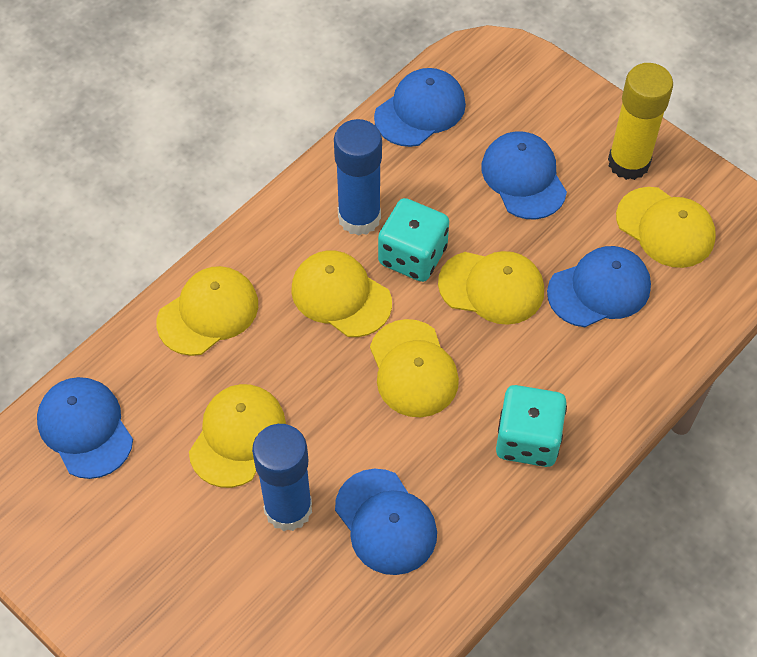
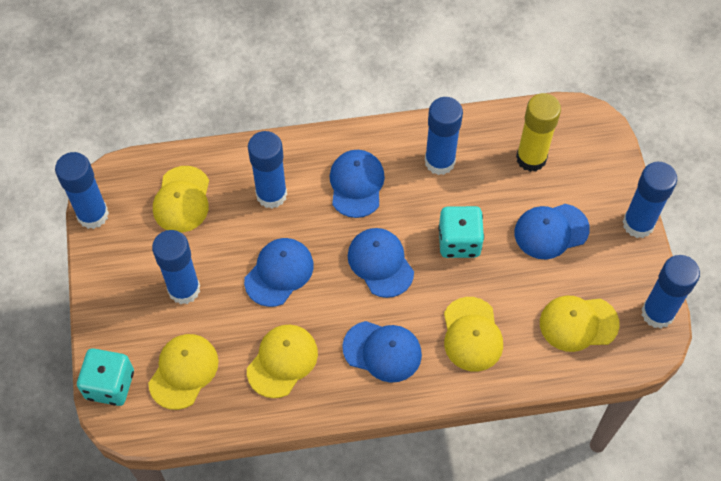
blue glue stick: 2 -> 6
yellow cap: 6 -> 5

